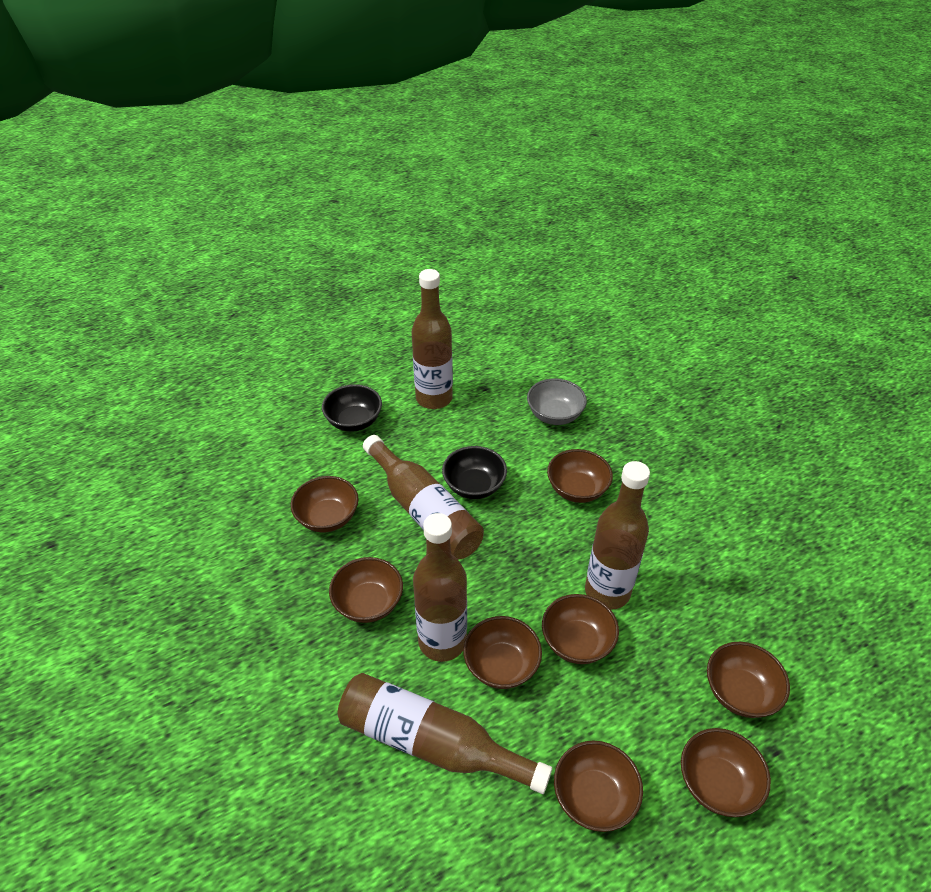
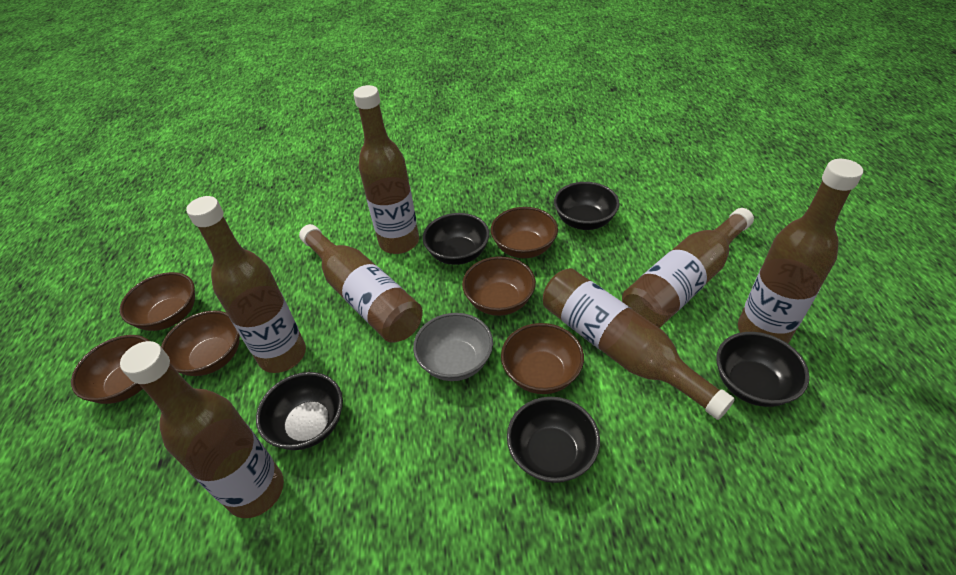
black bowl: 2 -> 5
brown bottle: 5 -> 7
brown bowl: 8 -> 6

